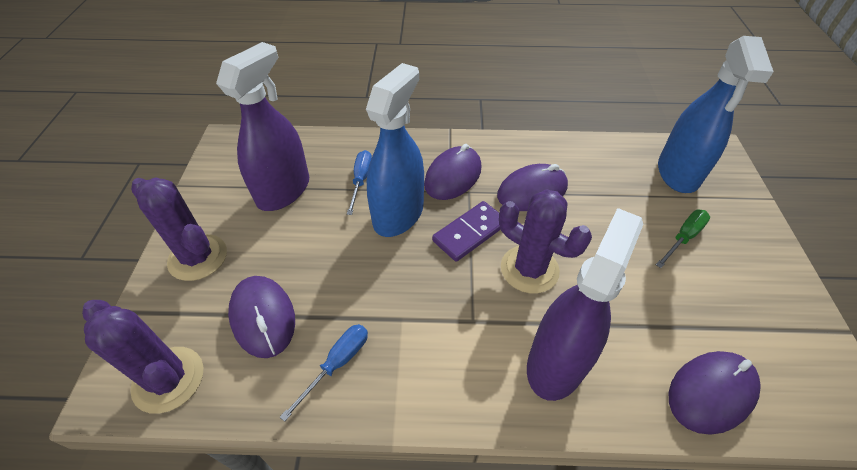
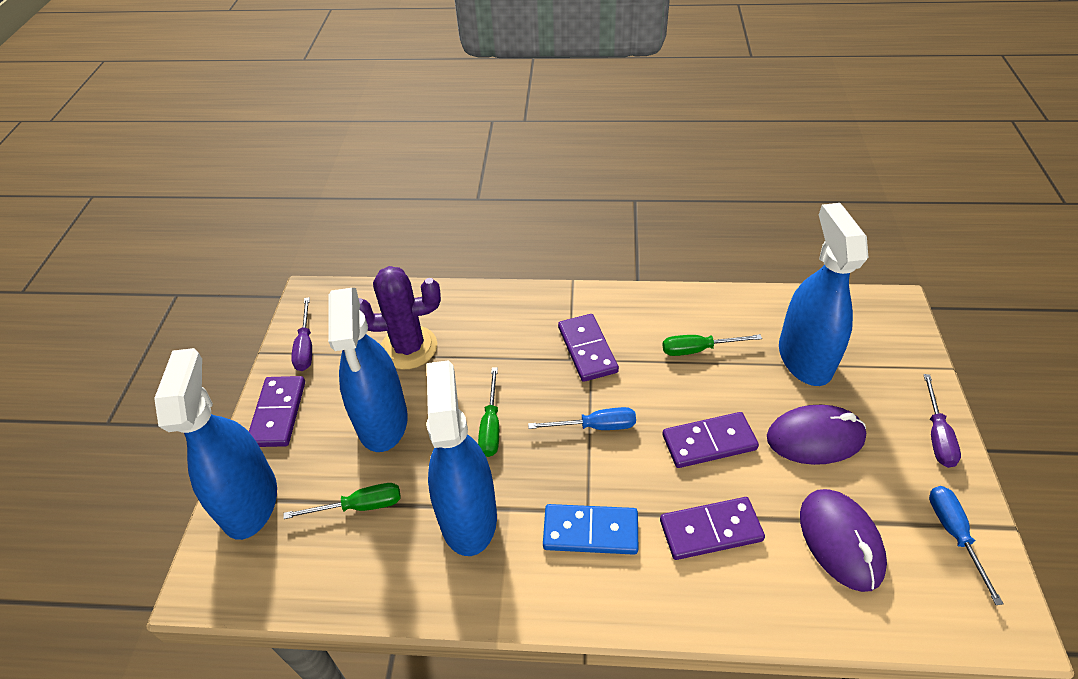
blue domino: 0 -> 1
blue spray bottle: 2 -> 4
green screwdriver: 1 -> 3
purple cactus: 3 -> 1
purple domino: 1 -> 4
purple mouse: 4 -> 2
purple screwdriver: 0 -> 2
purple spray bottle: 2 -> 0

